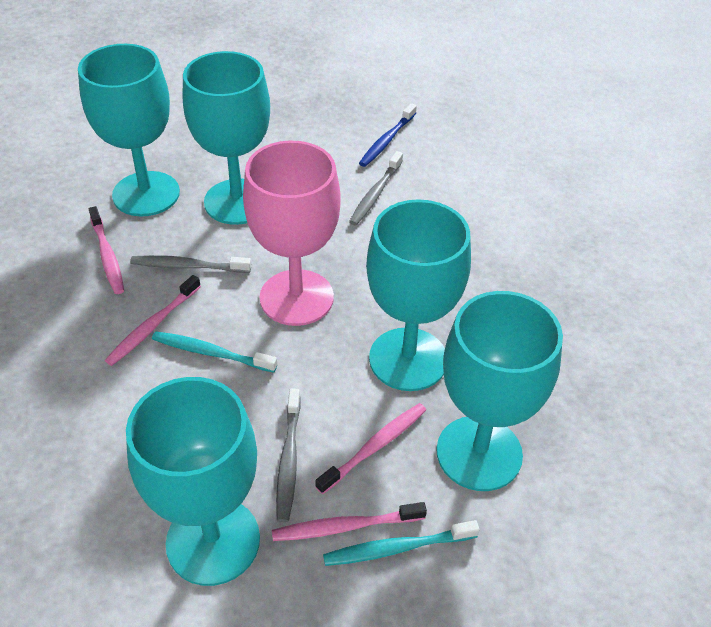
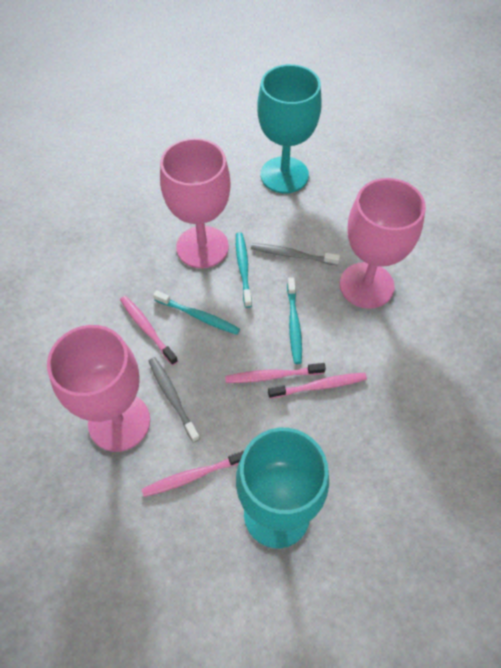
blue toothbrush: 1 -> 0
grey toothbrush: 3 -> 2
pink goblet: 1 -> 3
turquoise goblet: 5 -> 2
turquoise toothbrush: 2 -> 3

